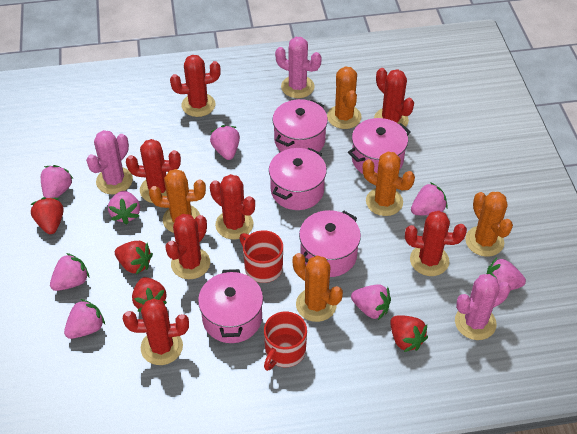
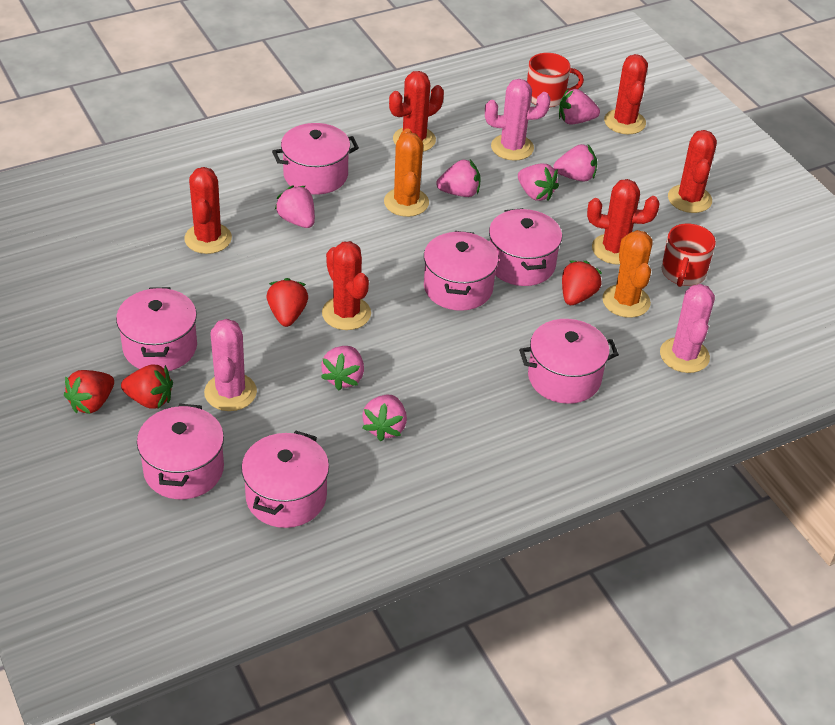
orange cactus: 5 -> 2
pink pot: 5 -> 7
pink strawberry: 8 -> 7
red cactus: 7 -> 6

